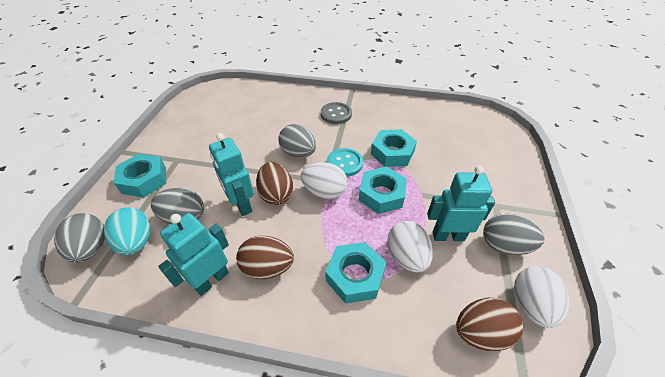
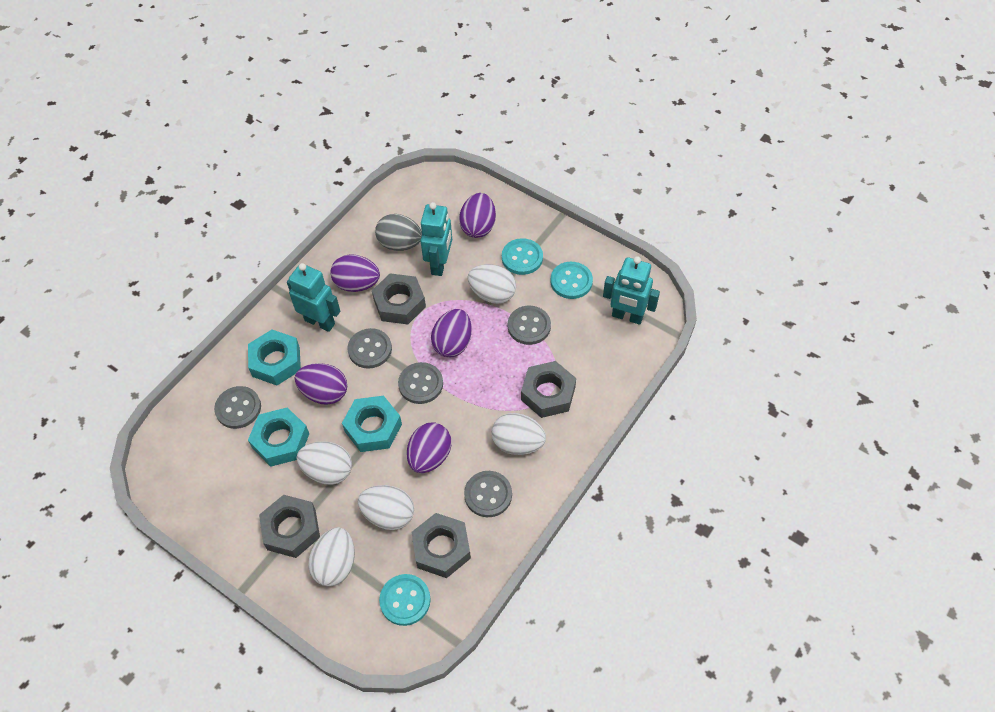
brown egg: 3 -> 0
grey button: 1 -> 5
grey egg: 4 -> 1
grey nut: 0 -> 4
purple egg: 0 -> 5
turquoise button: 1 -> 3
turquoise egg: 1 -> 0
turquoise nut: 4 -> 3
white egg: 3 -> 5

